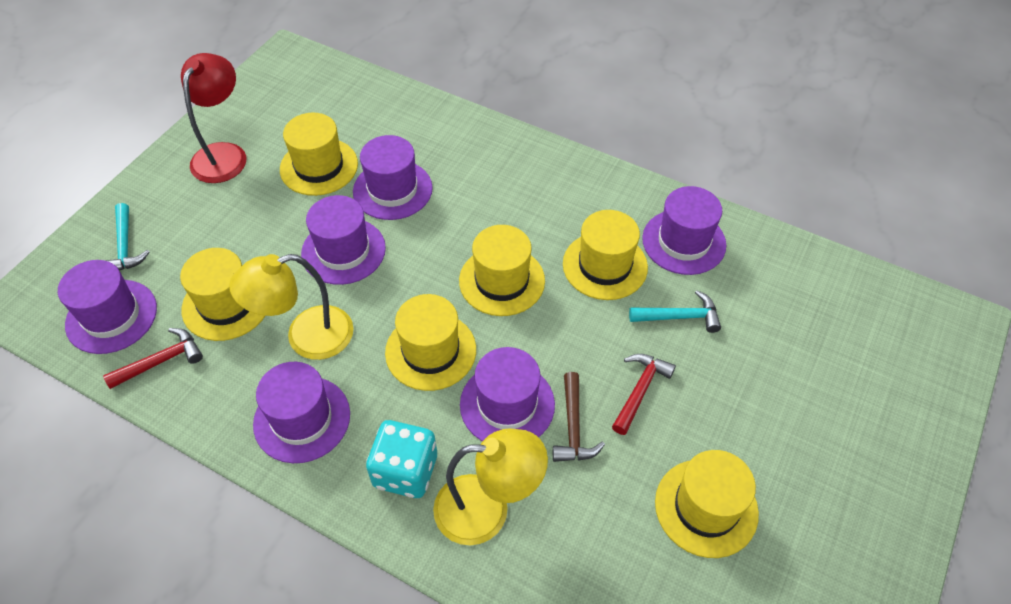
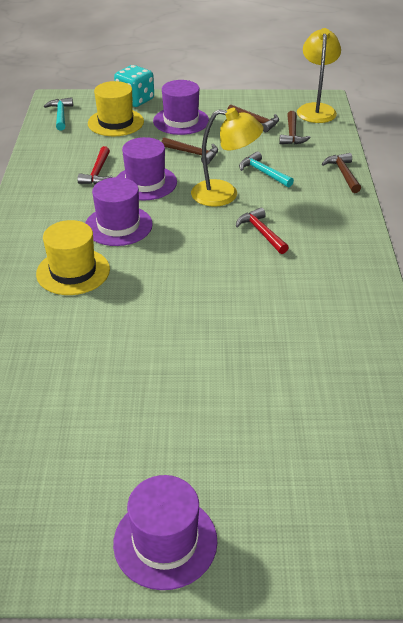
brown hammer: 1 -> 4
purple hat: 6 -> 4
red lamp: 1 -> 0
yellow hat: 6 -> 2

